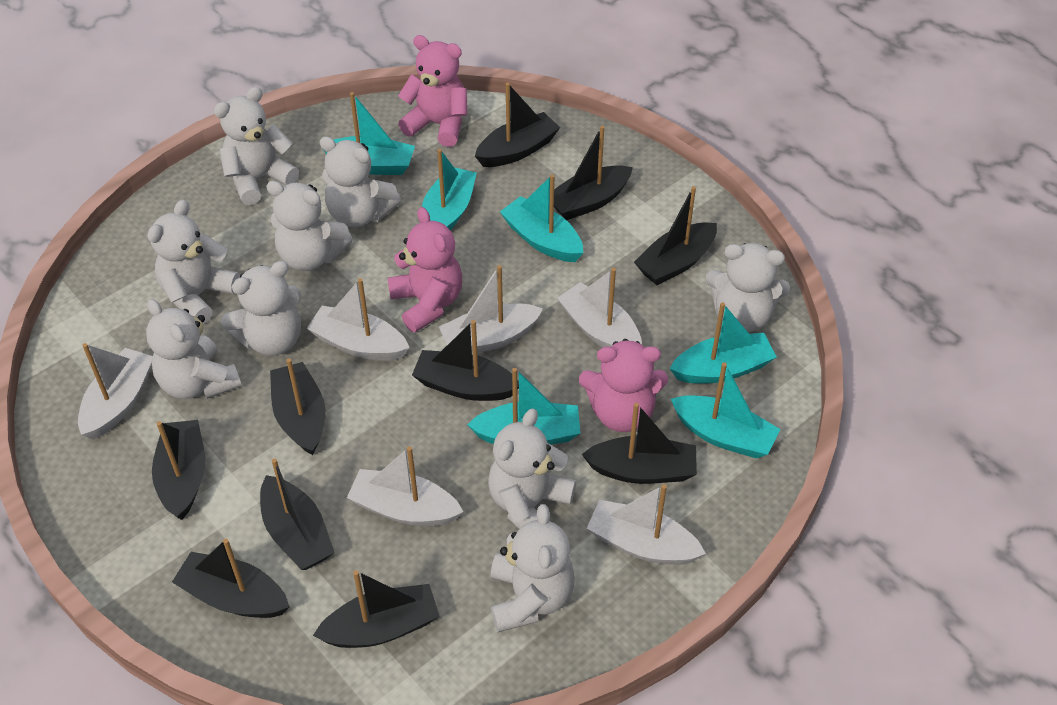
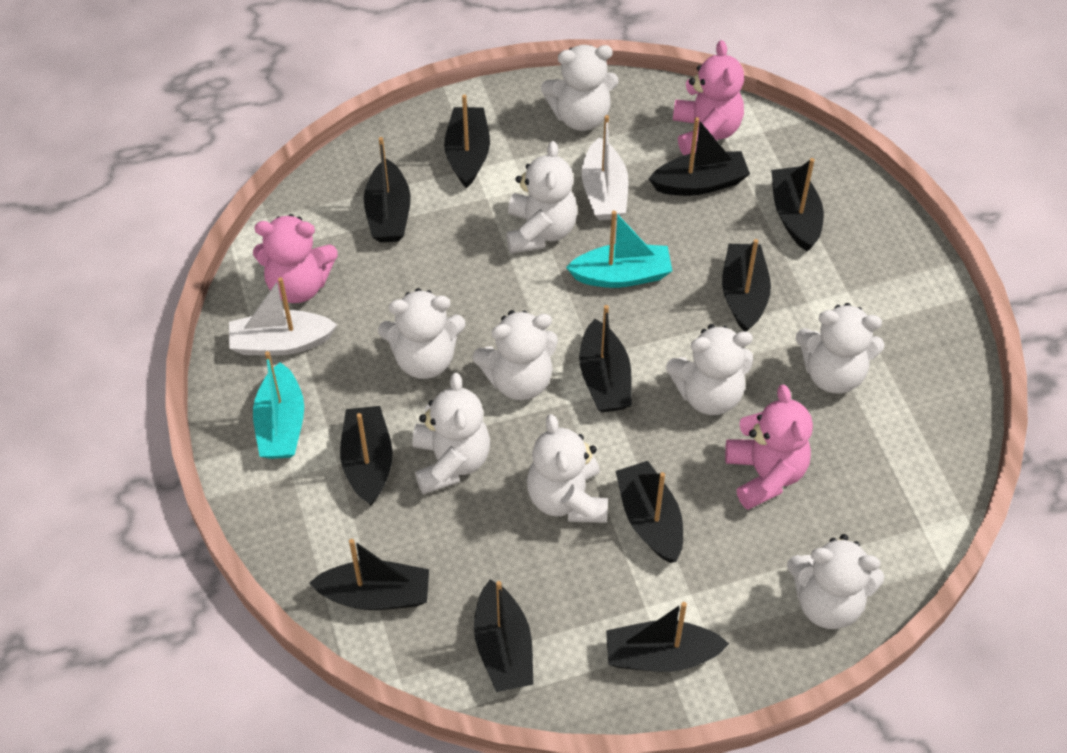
black boat: 10 -> 11
turquoise boat: 6 -> 2
white boat: 6 -> 2

